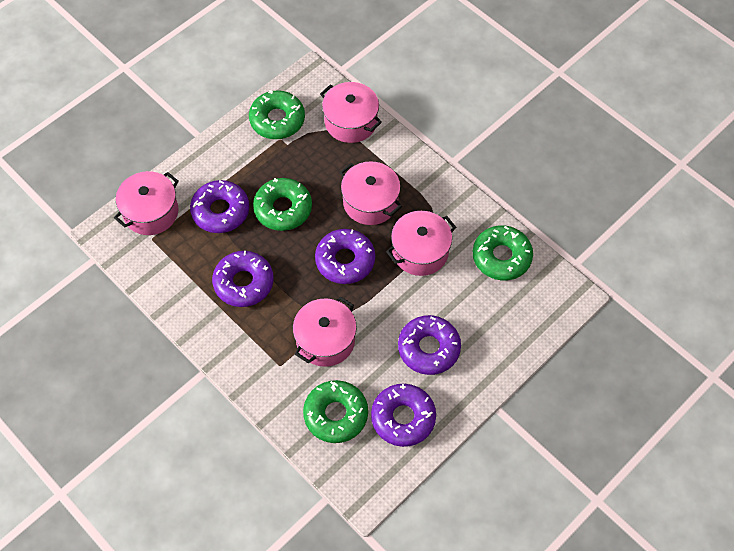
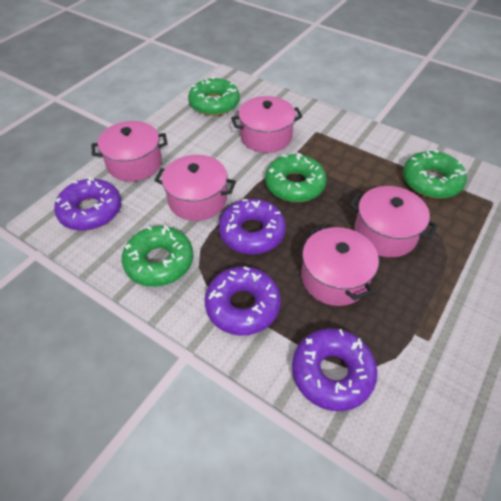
purple donut: 5 -> 4

